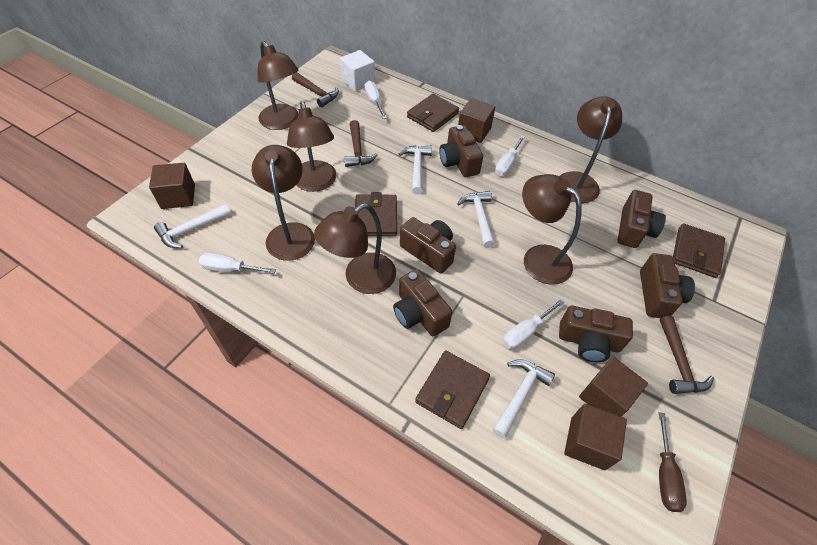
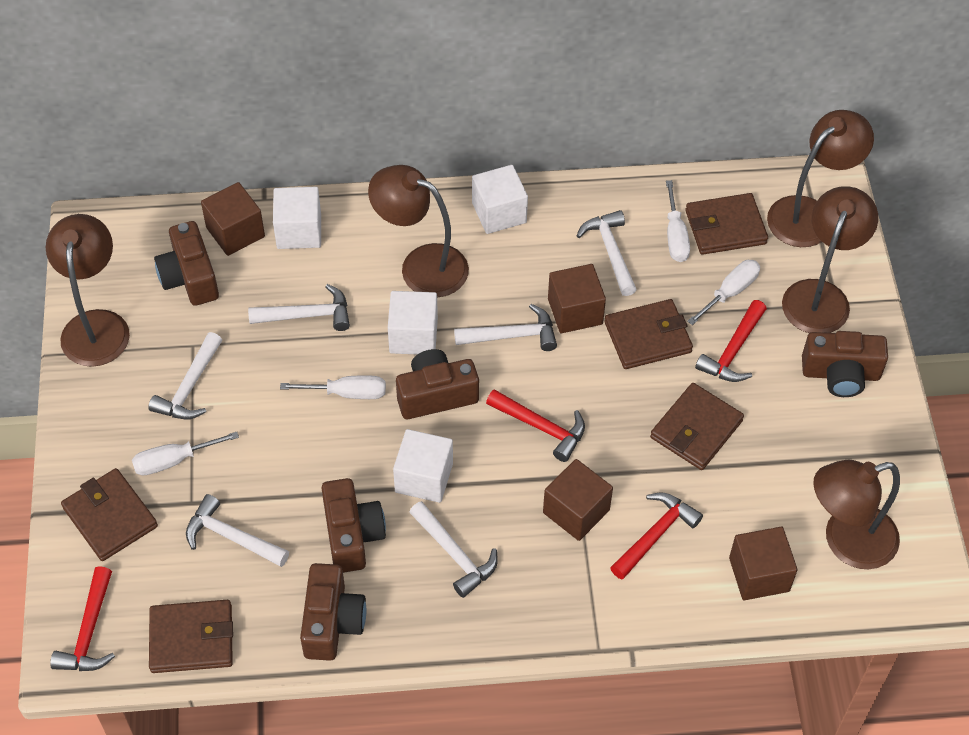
brown camera: 6 -> 5
brown hammer: 3 -> 0
brown lamp: 6 -> 5
brown screwdriver: 1 -> 0
brown wallet: 4 -> 5
red hammer: 0 -> 4
white cube: 1 -> 4
white hammer: 4 -> 6

